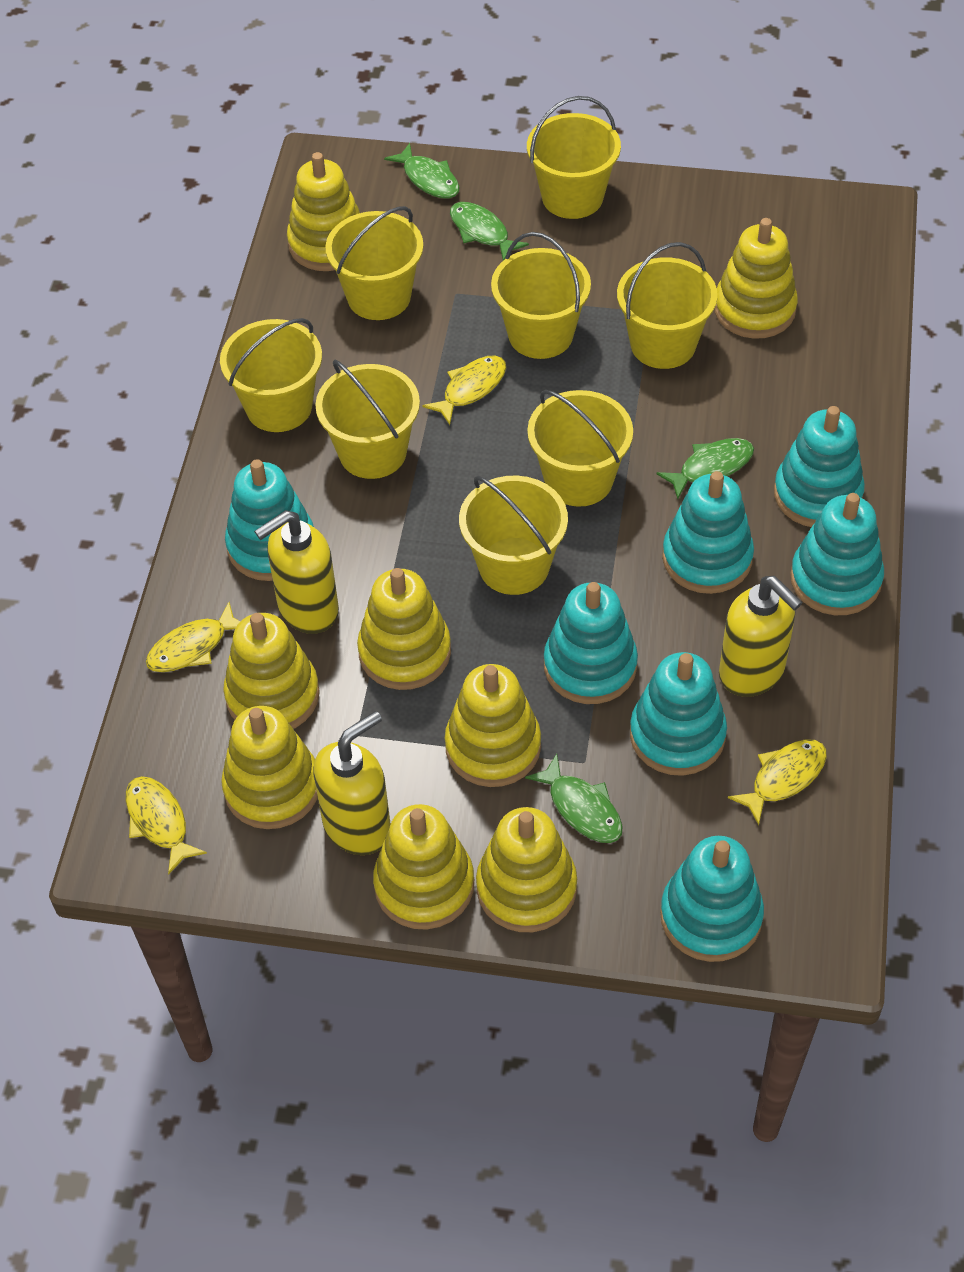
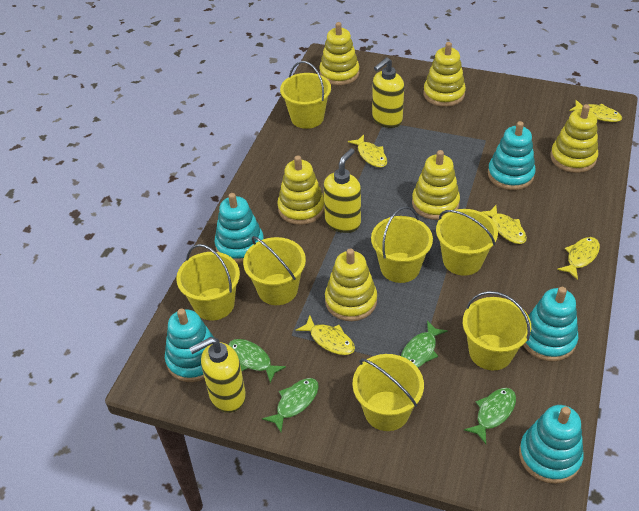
turquoise stacking toy: 7 -> 5
yellow bucket: 8 -> 7
yellow fish: 4 -> 5
yellow stacking toy: 8 -> 6

